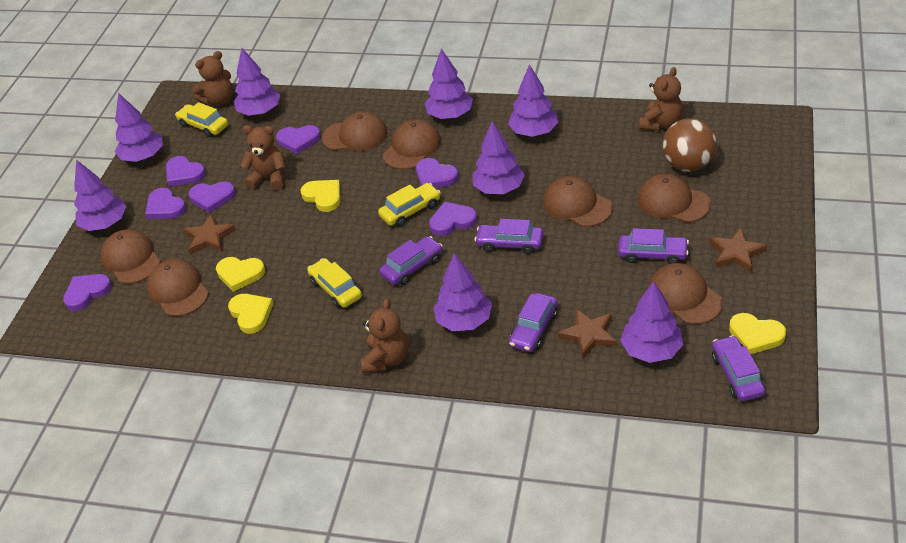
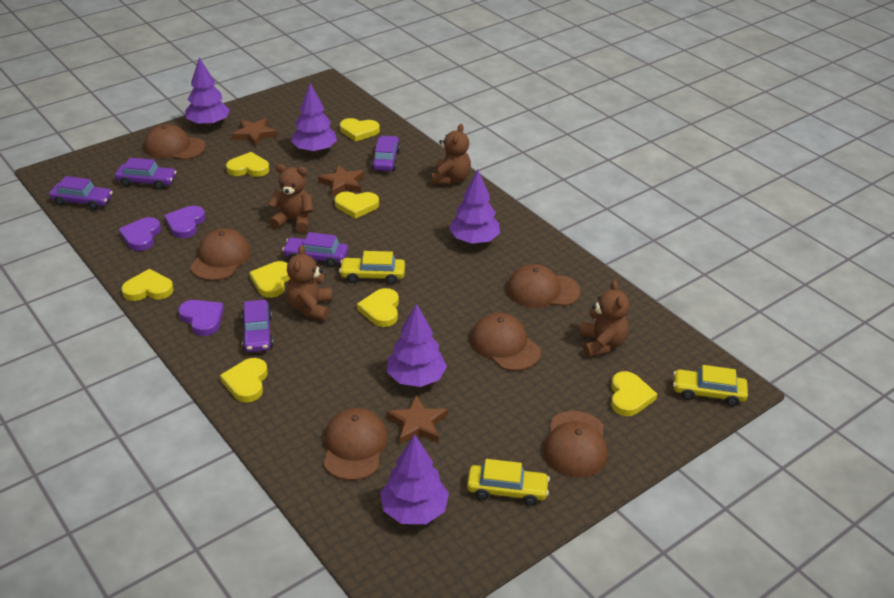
brown ball: 1 -> 0
brown cap: 7 -> 6
purple heart: 7 -> 3
purple tree: 8 -> 5
yellow heart: 4 -> 8

